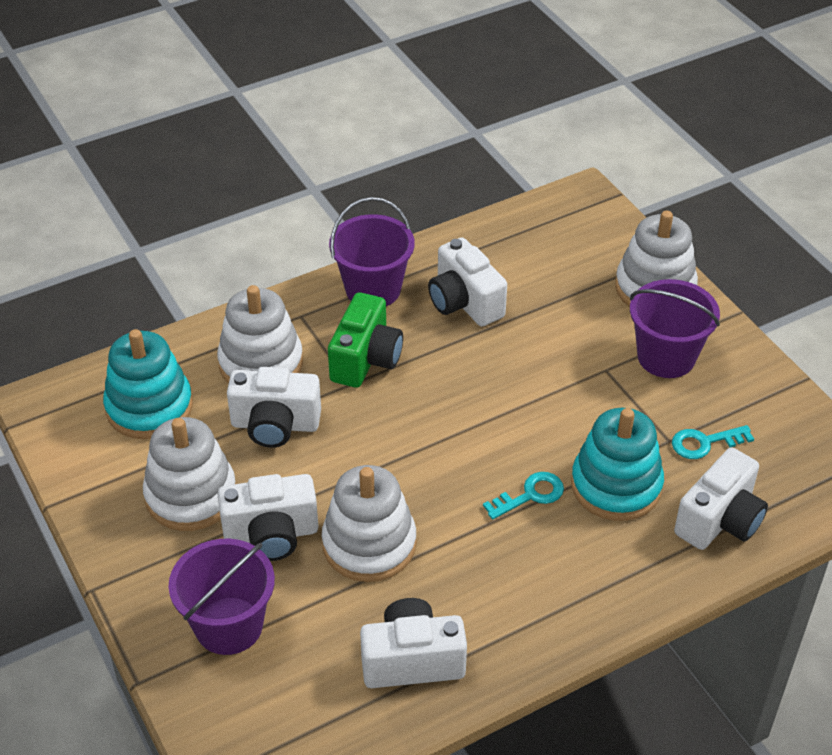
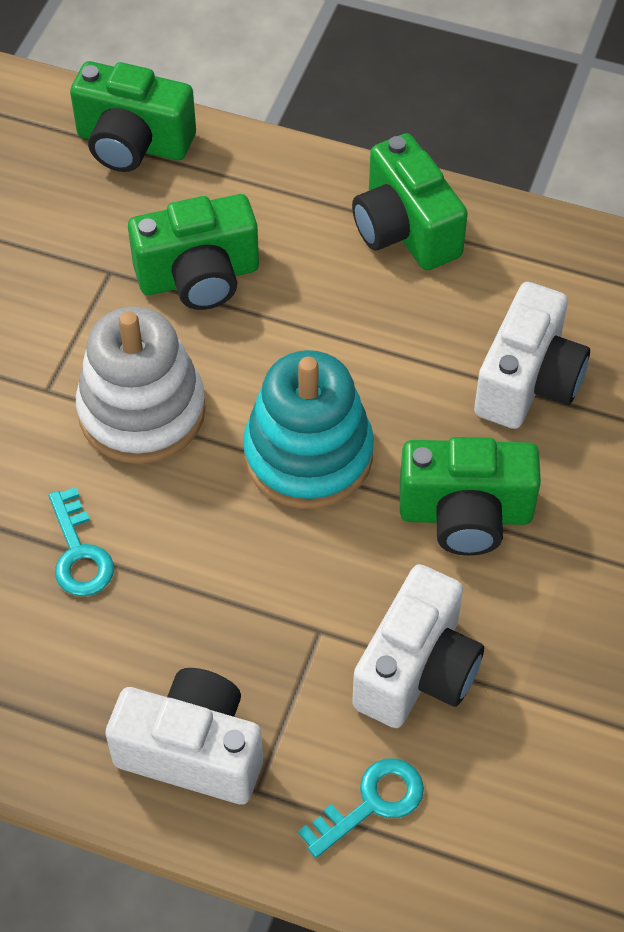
green camera: 1 -> 4
purple bucket: 3 -> 0
turquoise stacking toy: 2 -> 1
white camera: 5 -> 3
white stacking toy: 4 -> 1

